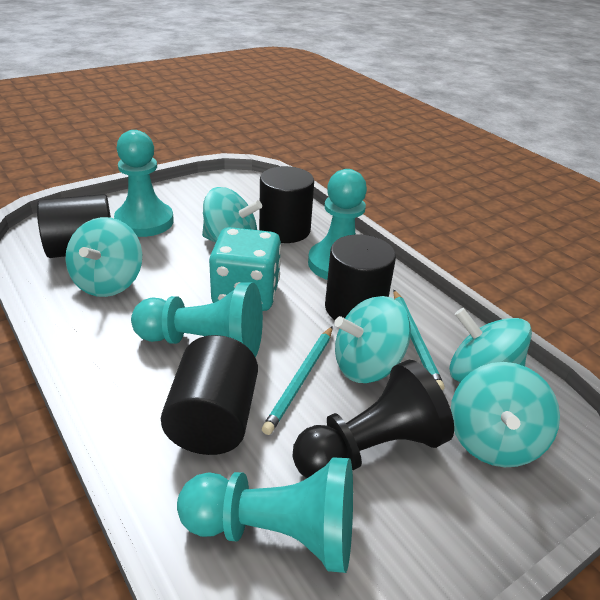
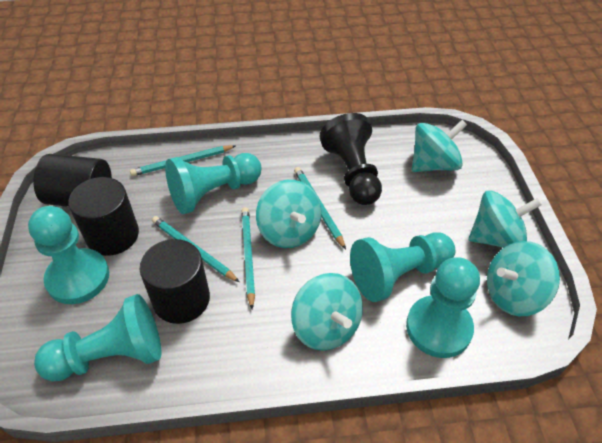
black cylinder: 4 -> 3
turquoise dice: 1 -> 0
turquoise pawn: 4 -> 5
turquoise pencil: 2 -> 4

